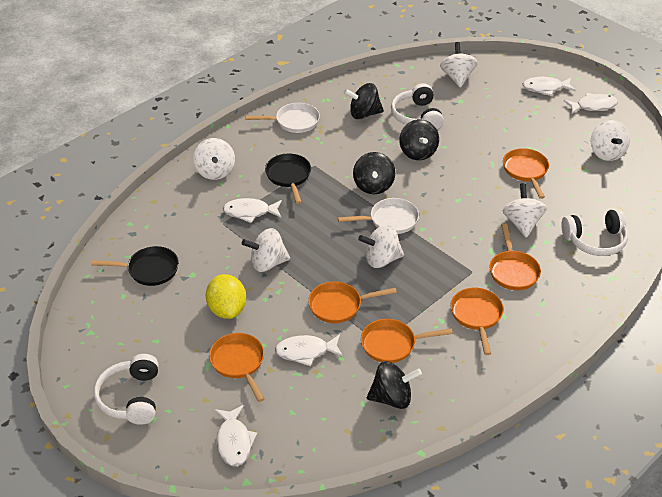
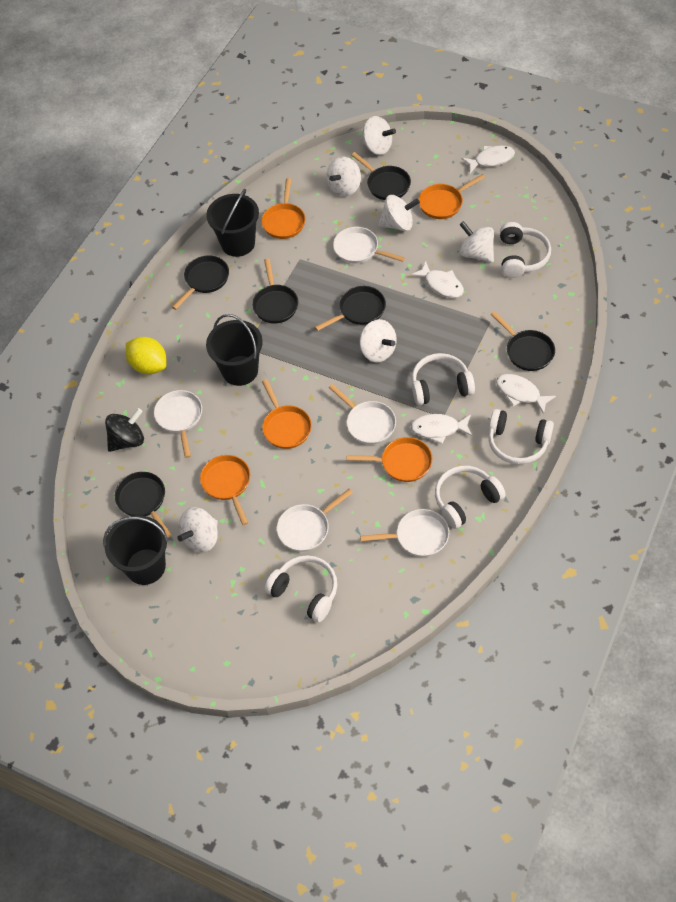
black bucket: 0 -> 3
black pan: 2 -> 6
black spinning top: 4 -> 1
orange pan: 6 -> 5
white fish: 5 -> 4
white headphones: 3 -> 5
white pan: 2 -> 5

